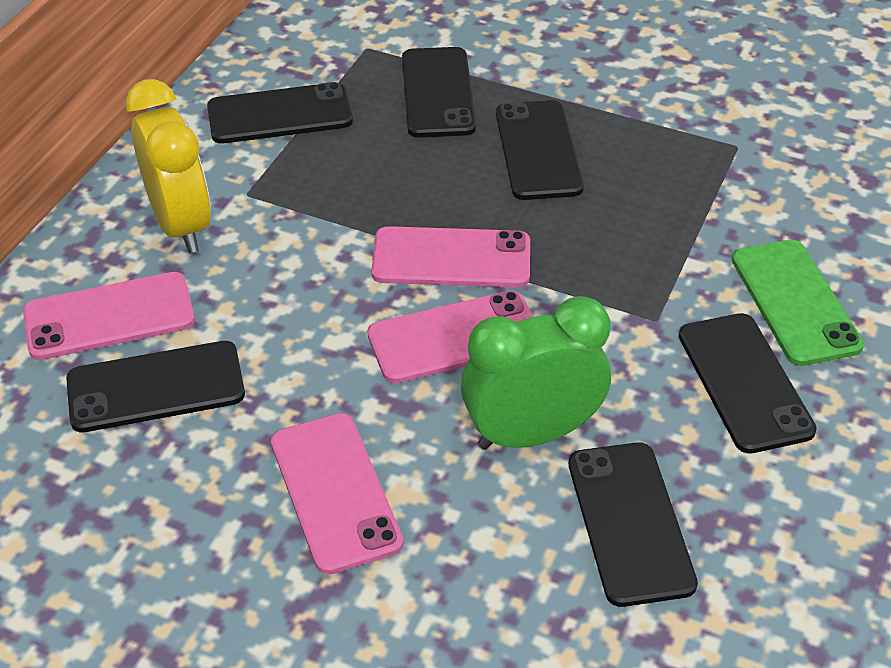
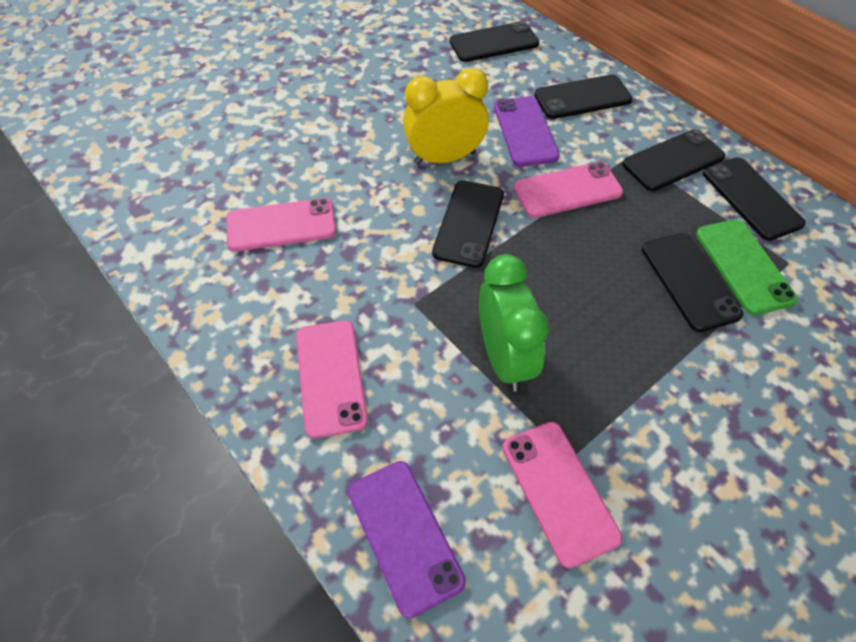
purple phone: 0 -> 2

